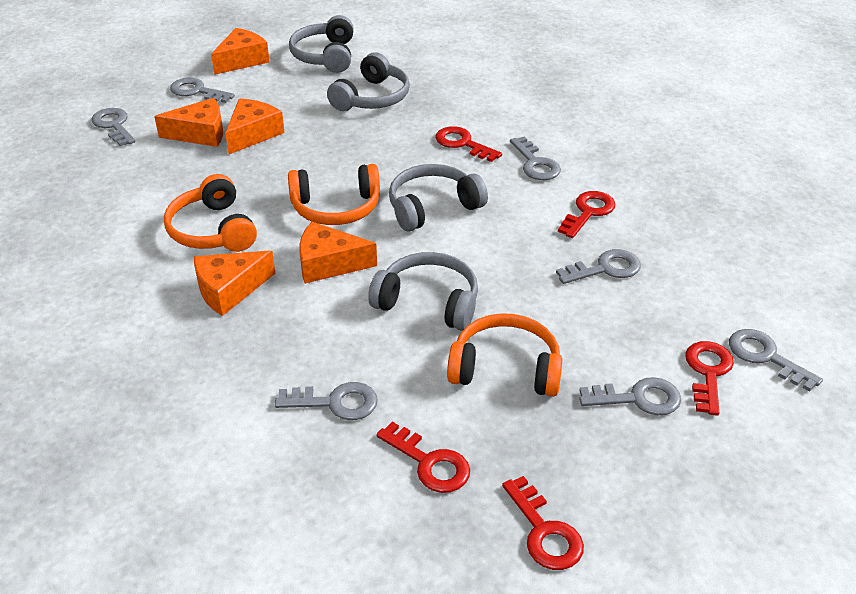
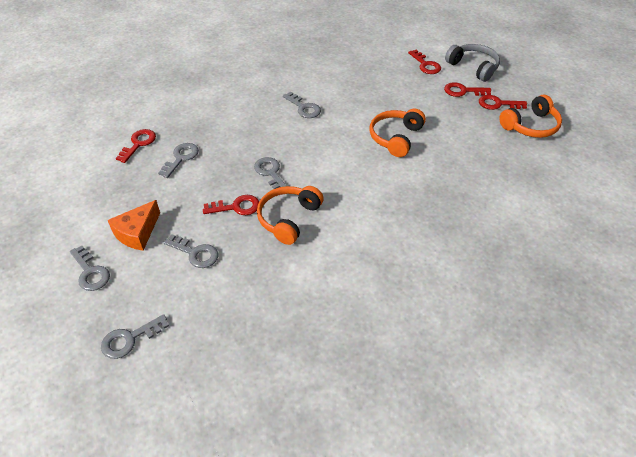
grey headphones: 4 -> 1
grey key: 7 -> 6
orange cheese: 5 -> 1

